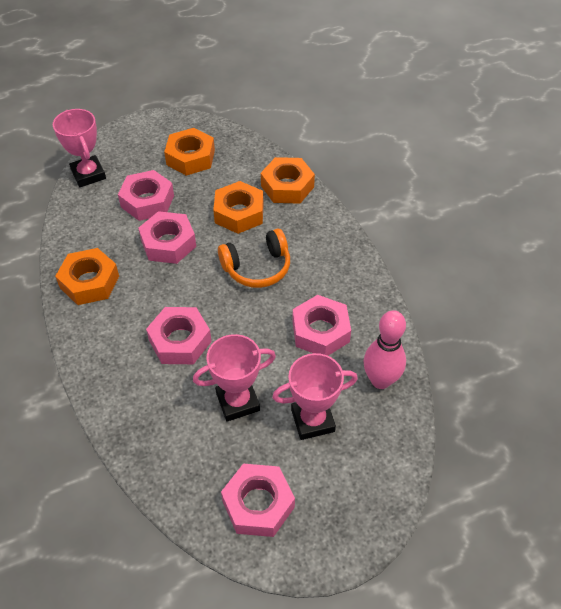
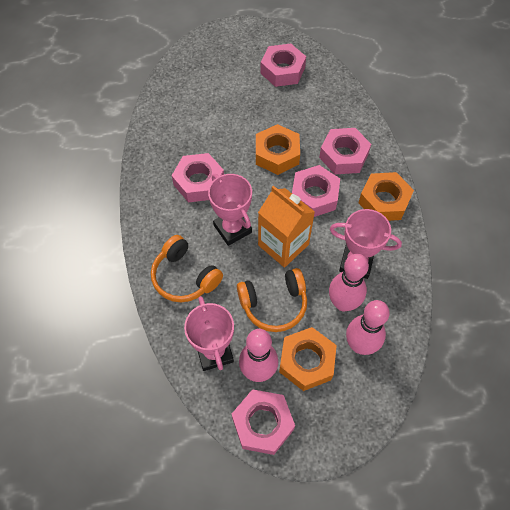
orange carton: 0 -> 1
orange headphones: 1 -> 2
orange nut: 4 -> 3
pink bowling pin: 1 -> 3

